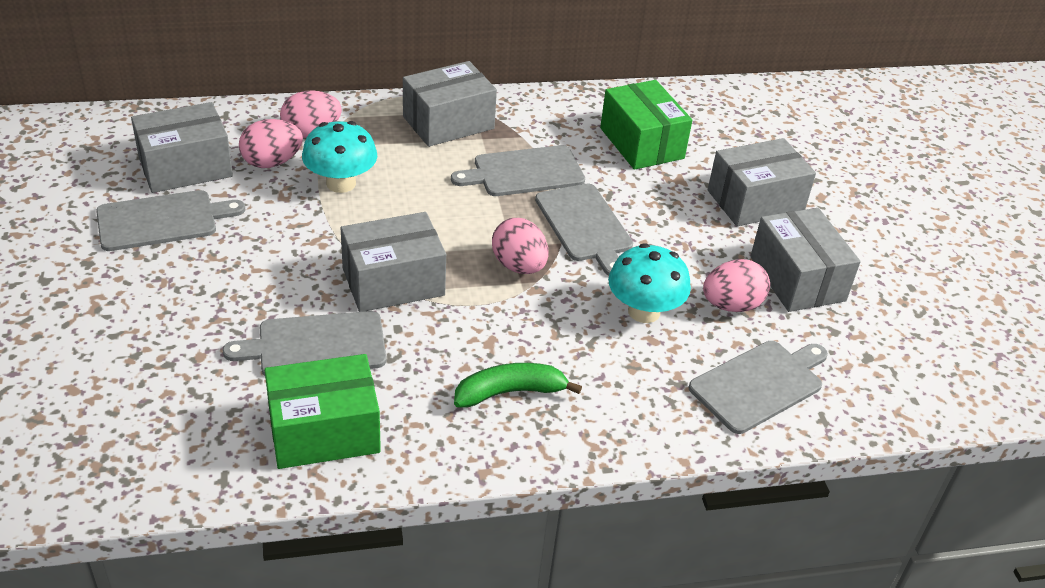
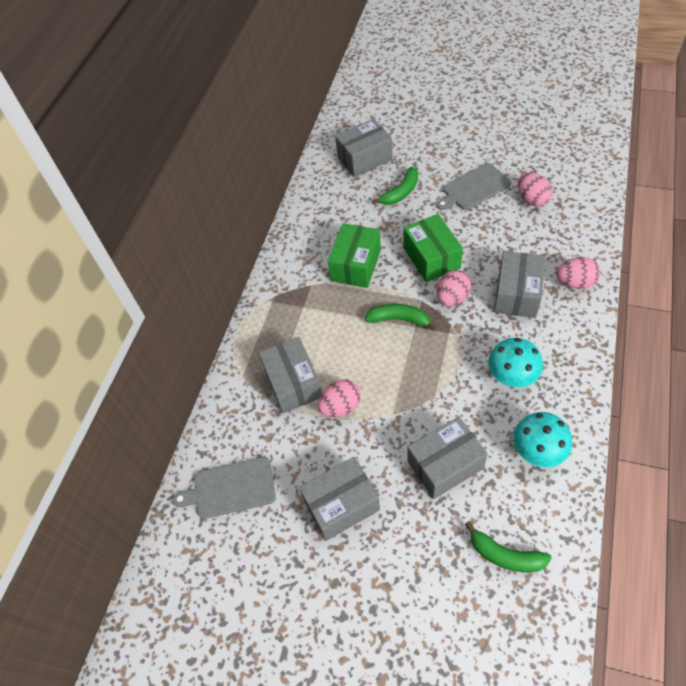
green banana: 1 -> 3
grey cutting board: 5 -> 2

